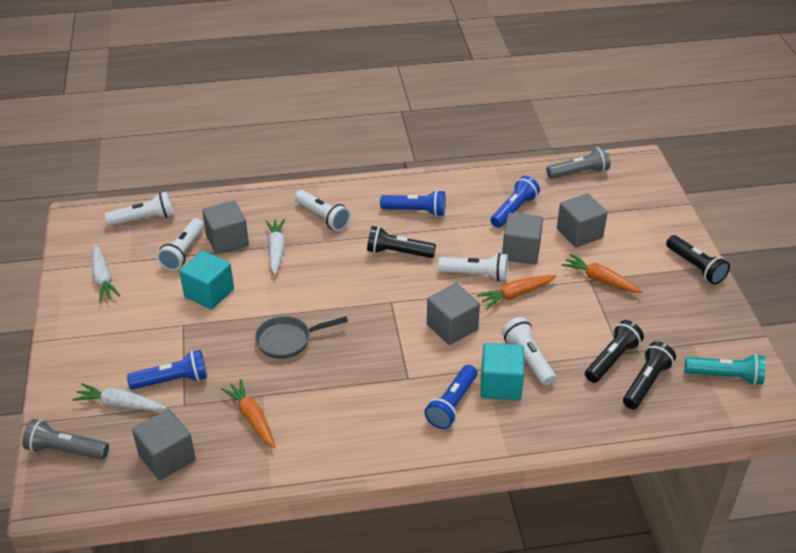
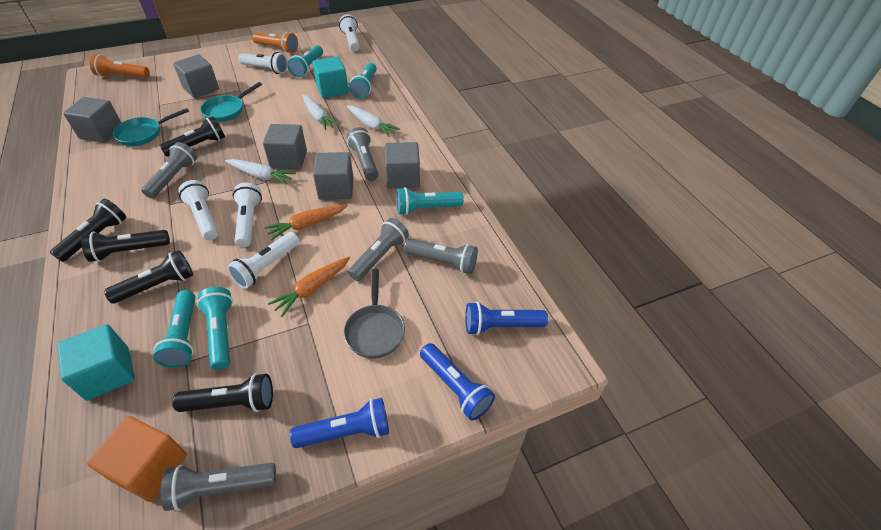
black flashlight: 4 -> 5
blue flashlight: 4 -> 3
grey flashlight: 2 -> 5
orange carrot: 3 -> 2
orange cube: 0 -> 1
orange flashlight: 0 -> 2
turquoise flashlight: 1 -> 5
turquoise pan: 0 -> 2

